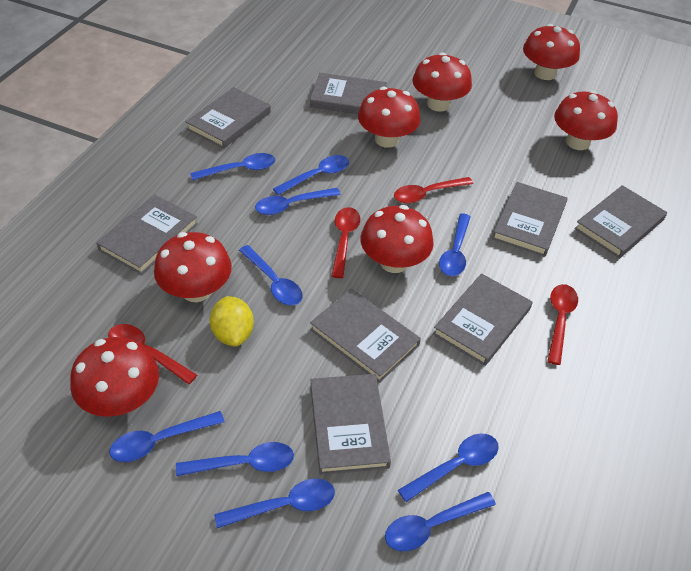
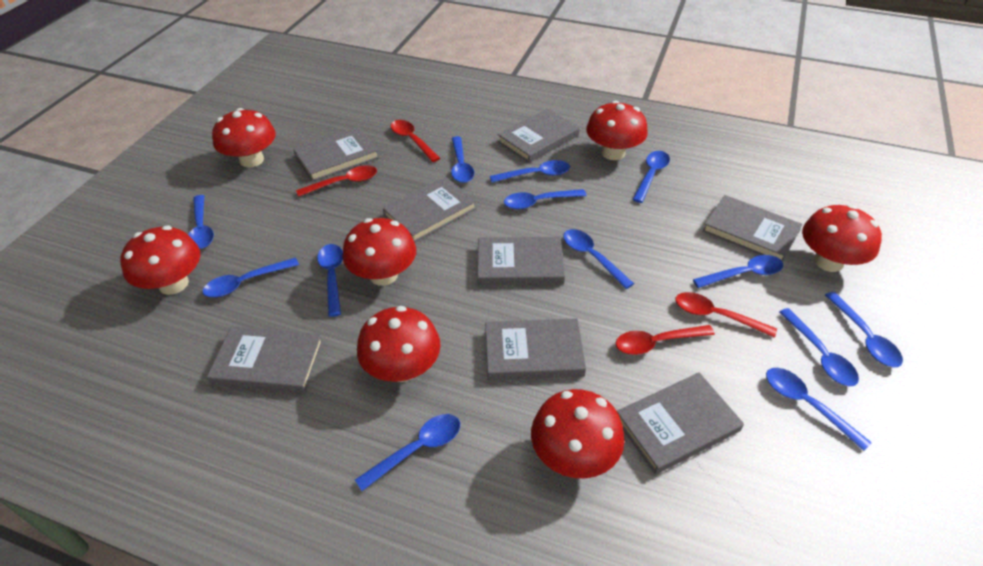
blue spoon: 10 -> 13
yellow lemon: 1 -> 0

